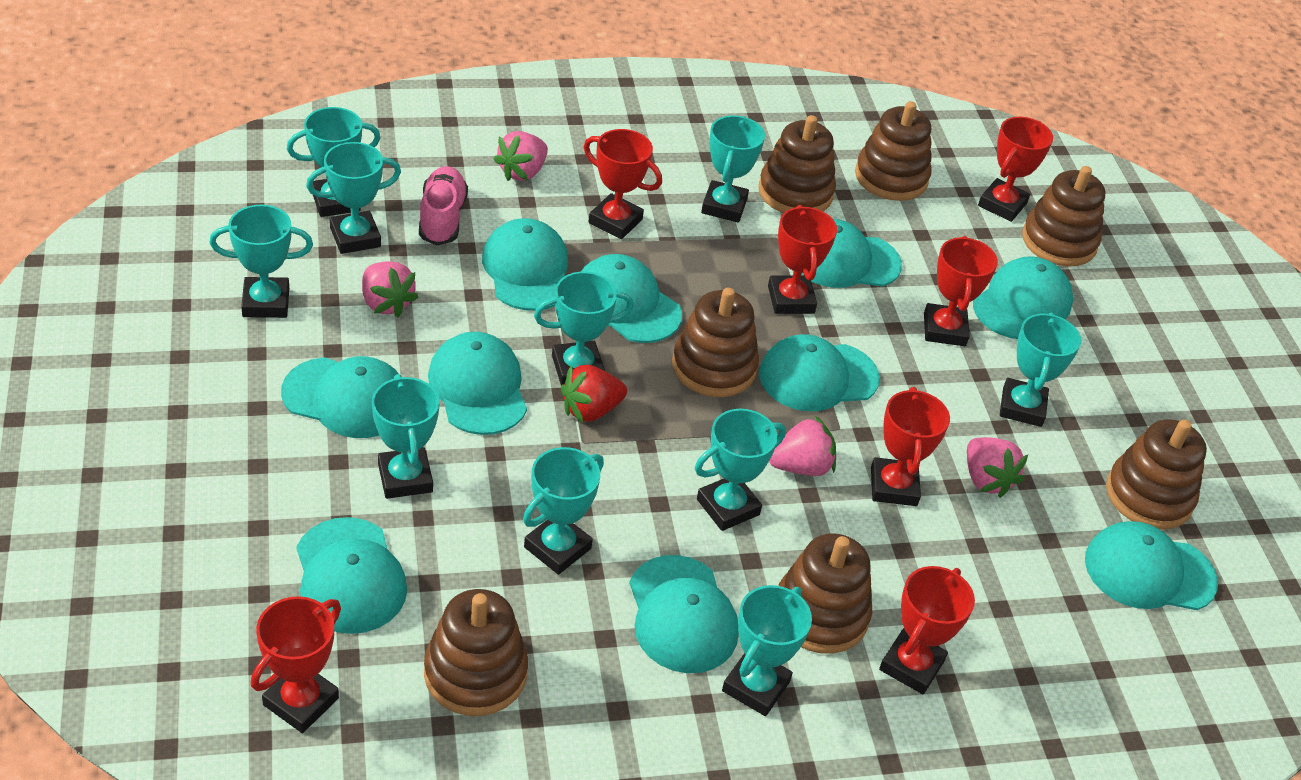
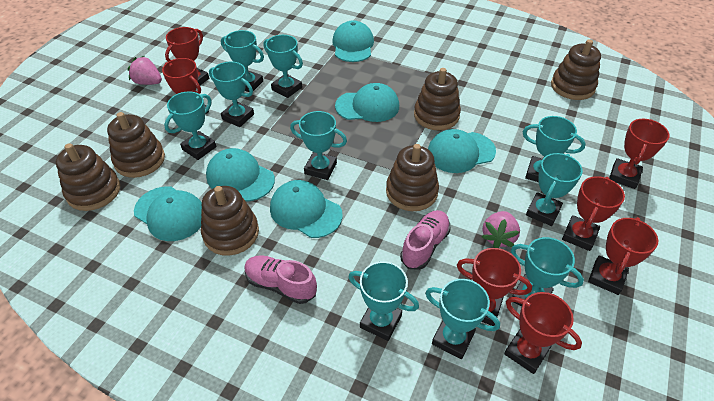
brown stacking toy: 7 -> 6
pink shoe: 1 -> 2
pink strawberry: 4 -> 2
red strawberry: 1 -> 0
turquoise cap: 10 -> 6

